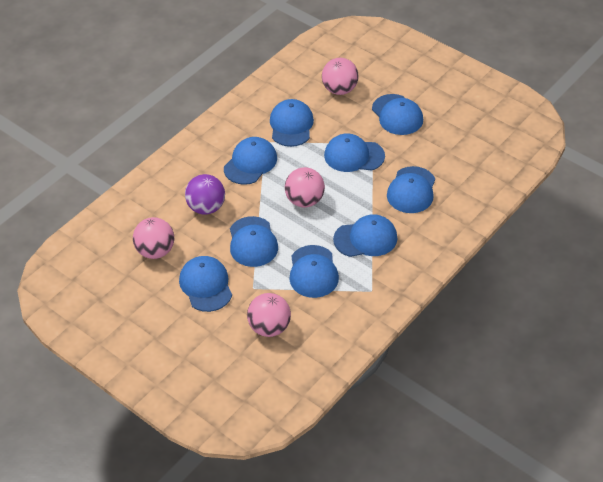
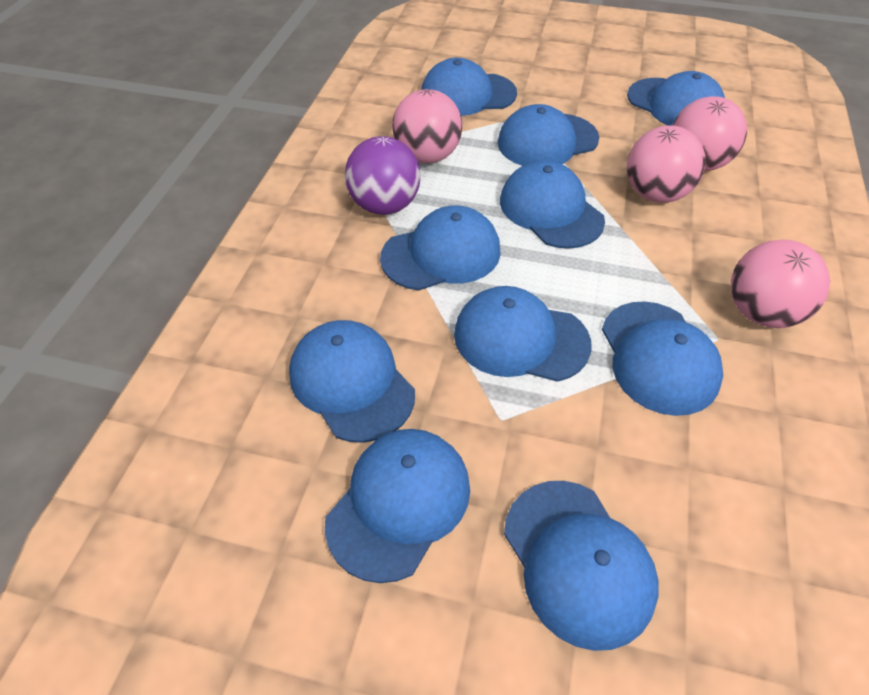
blue cap: 9 -> 10

